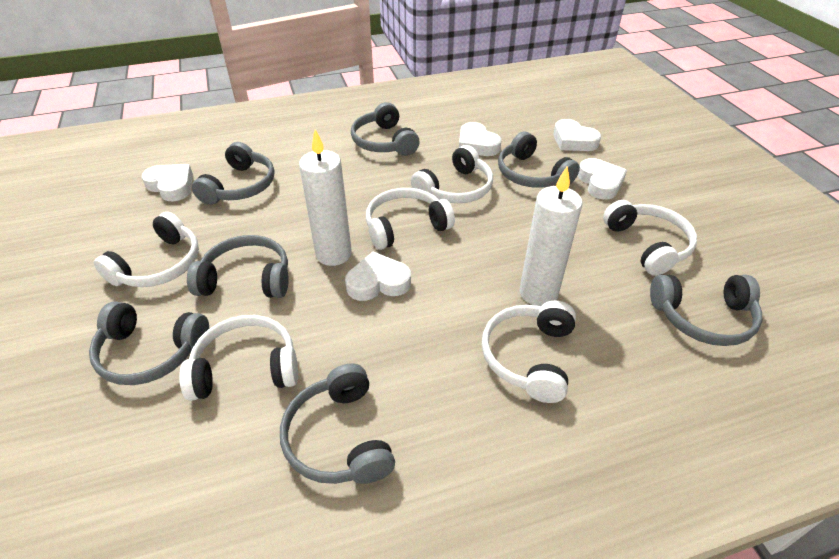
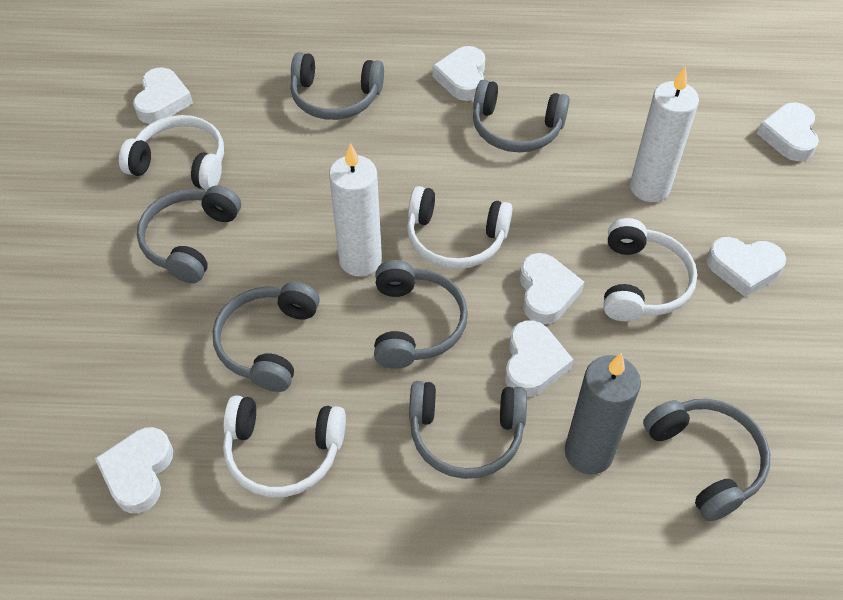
grey candle: 0 -> 1
white headphones: 6 -> 4
white heart: 5 -> 7

